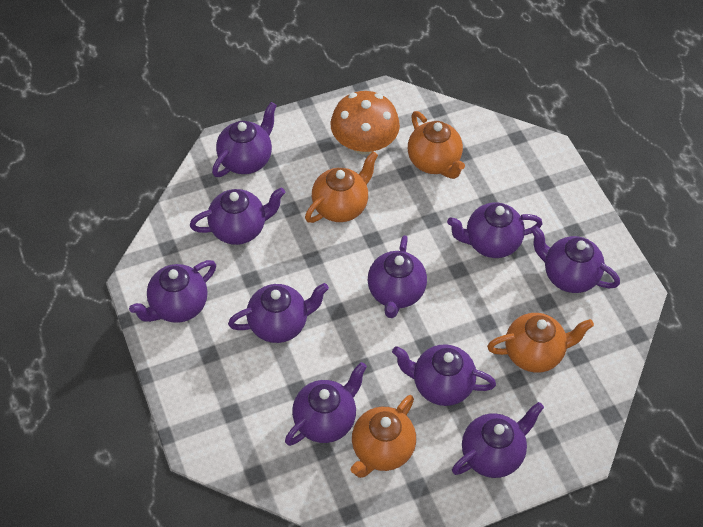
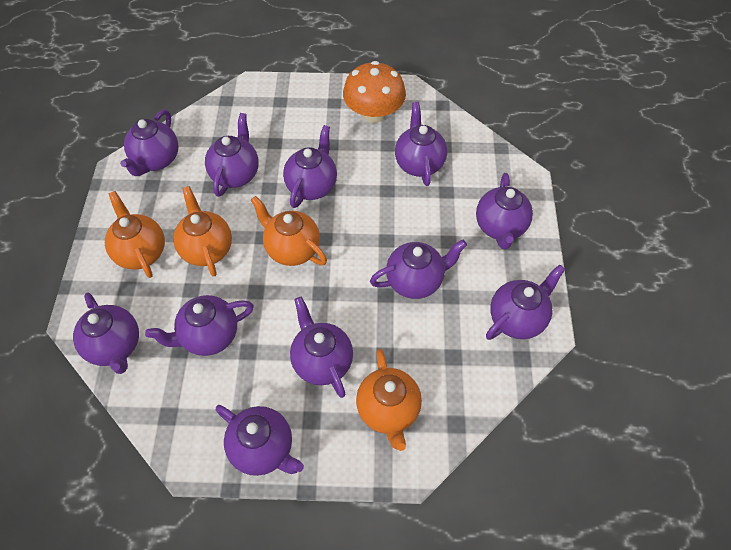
purple teapot: 10 -> 11

